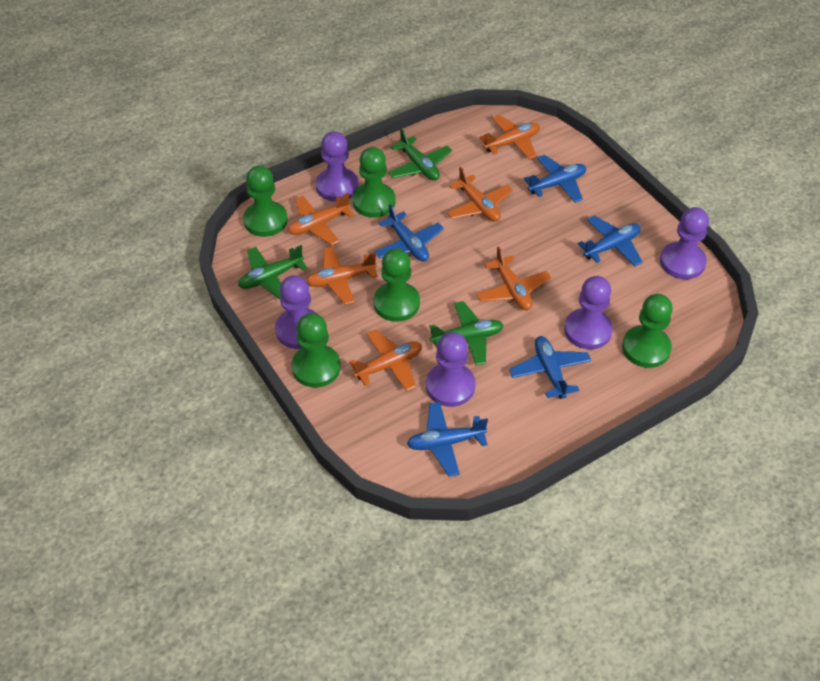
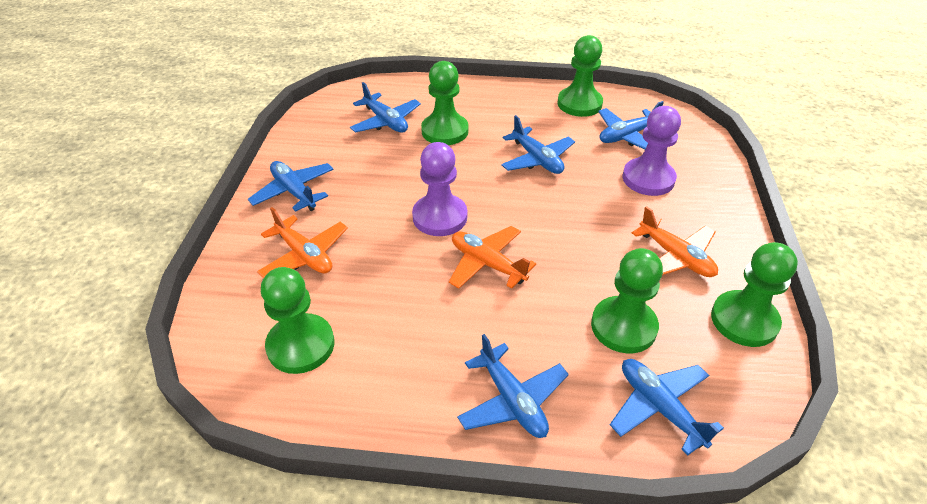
blue plane: 5 -> 6
green plane: 3 -> 0
orange plane: 6 -> 3
purple pawn: 5 -> 2

